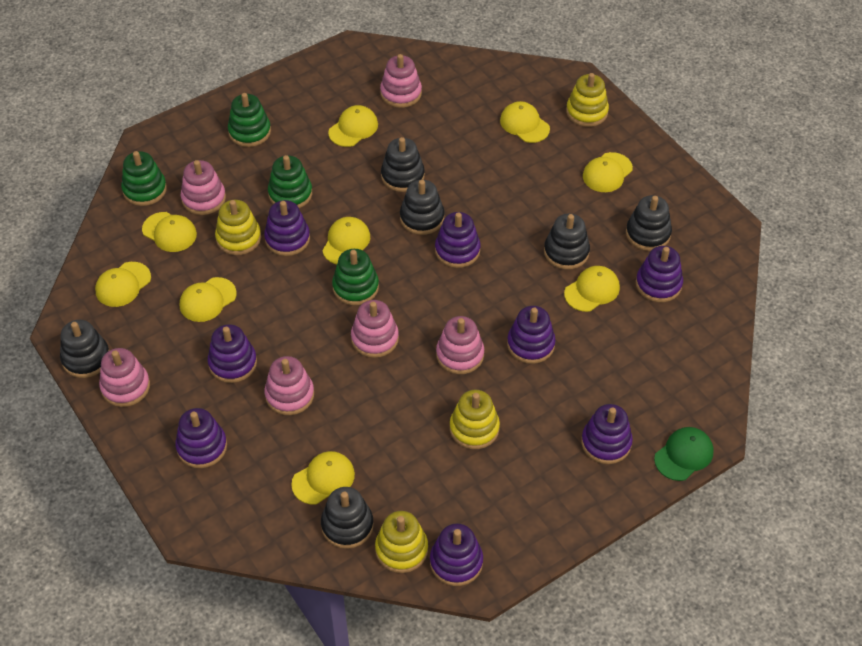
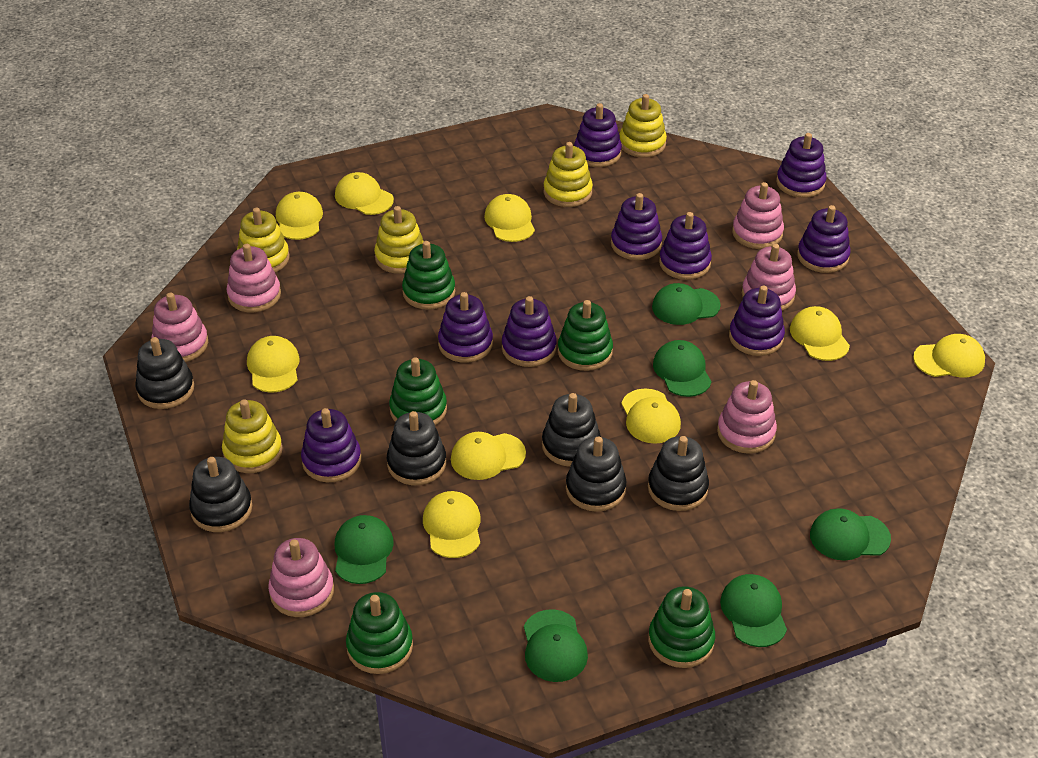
green cap: 1 -> 6
green stacking toy: 4 -> 5
purple stacking toy: 8 -> 9
yellow stacking toy: 4 -> 5

